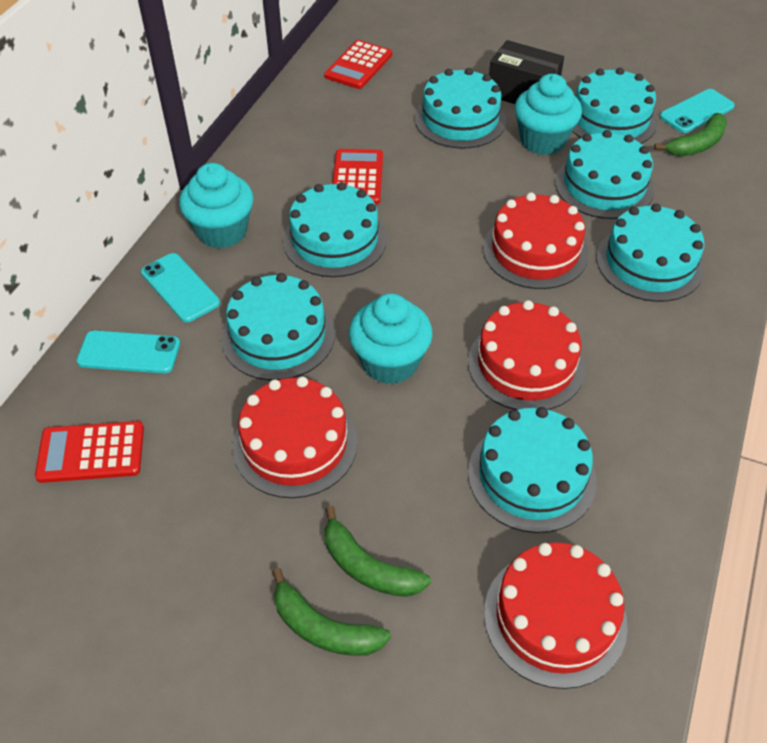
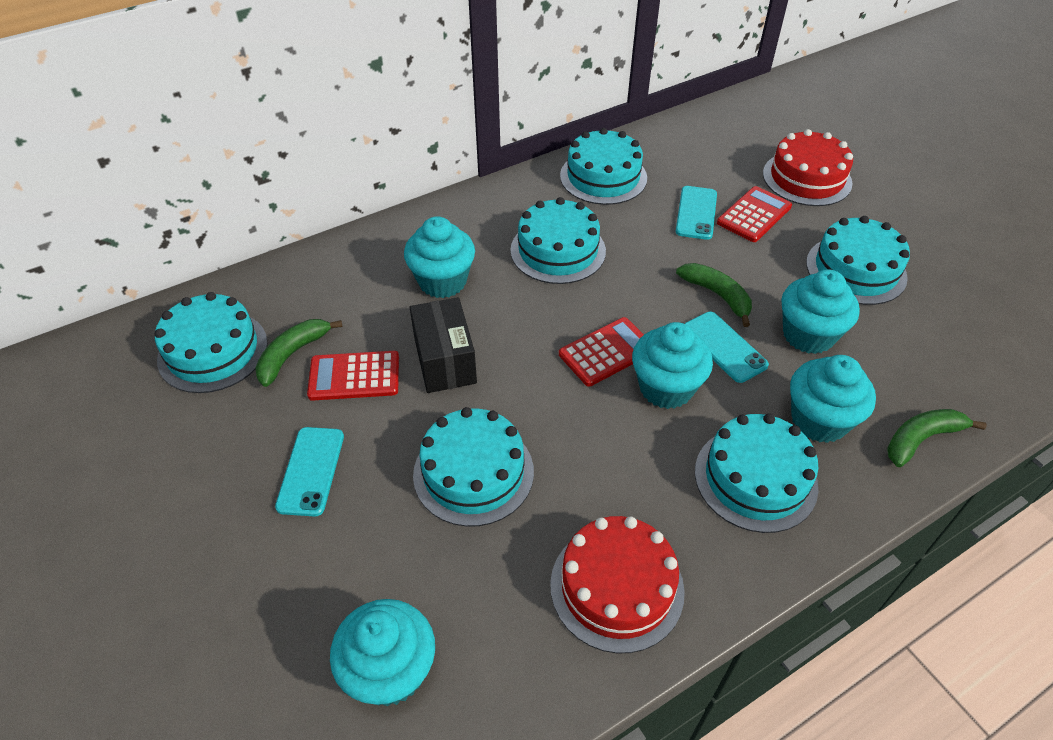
red cake: 4 -> 2
turquoise cake: 7 -> 6
turquoise cupcake: 3 -> 5

